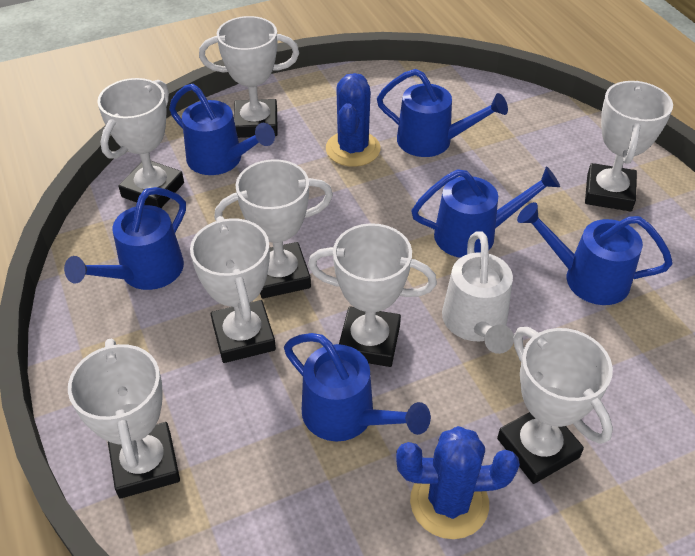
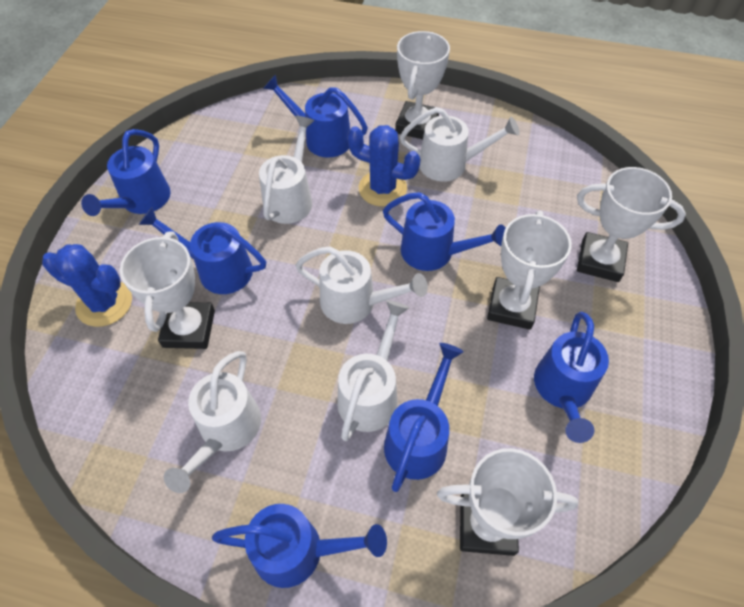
blue watering can: 6 -> 7
white trophy: 8 -> 5
white watering can: 1 -> 5

